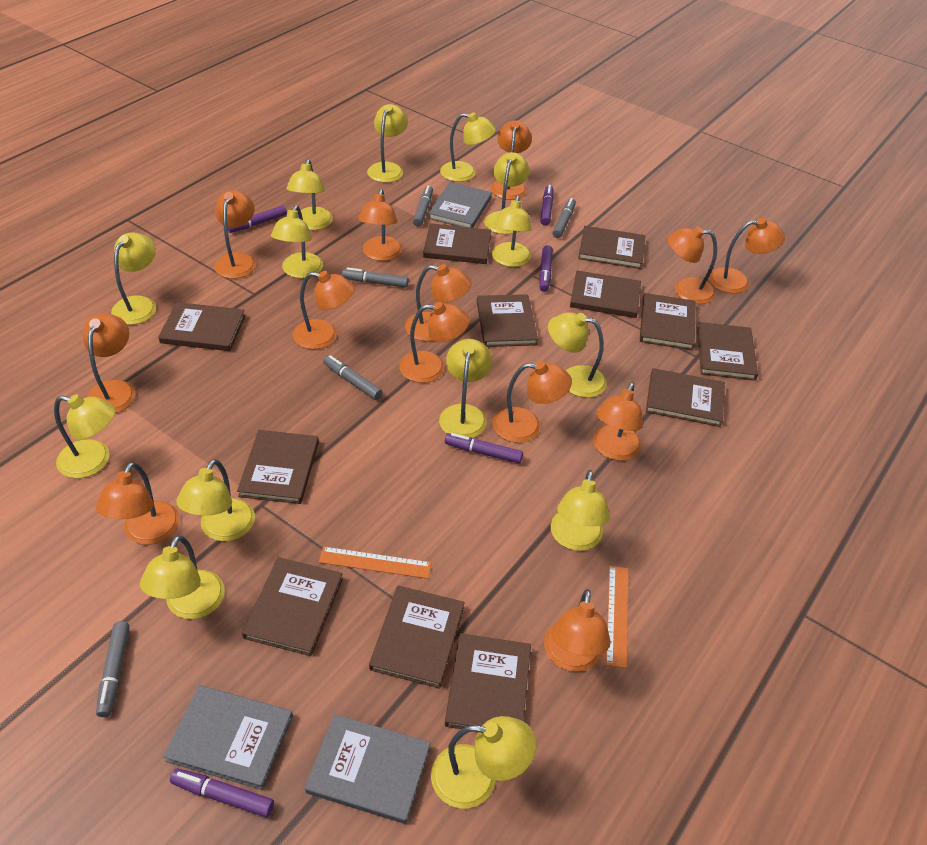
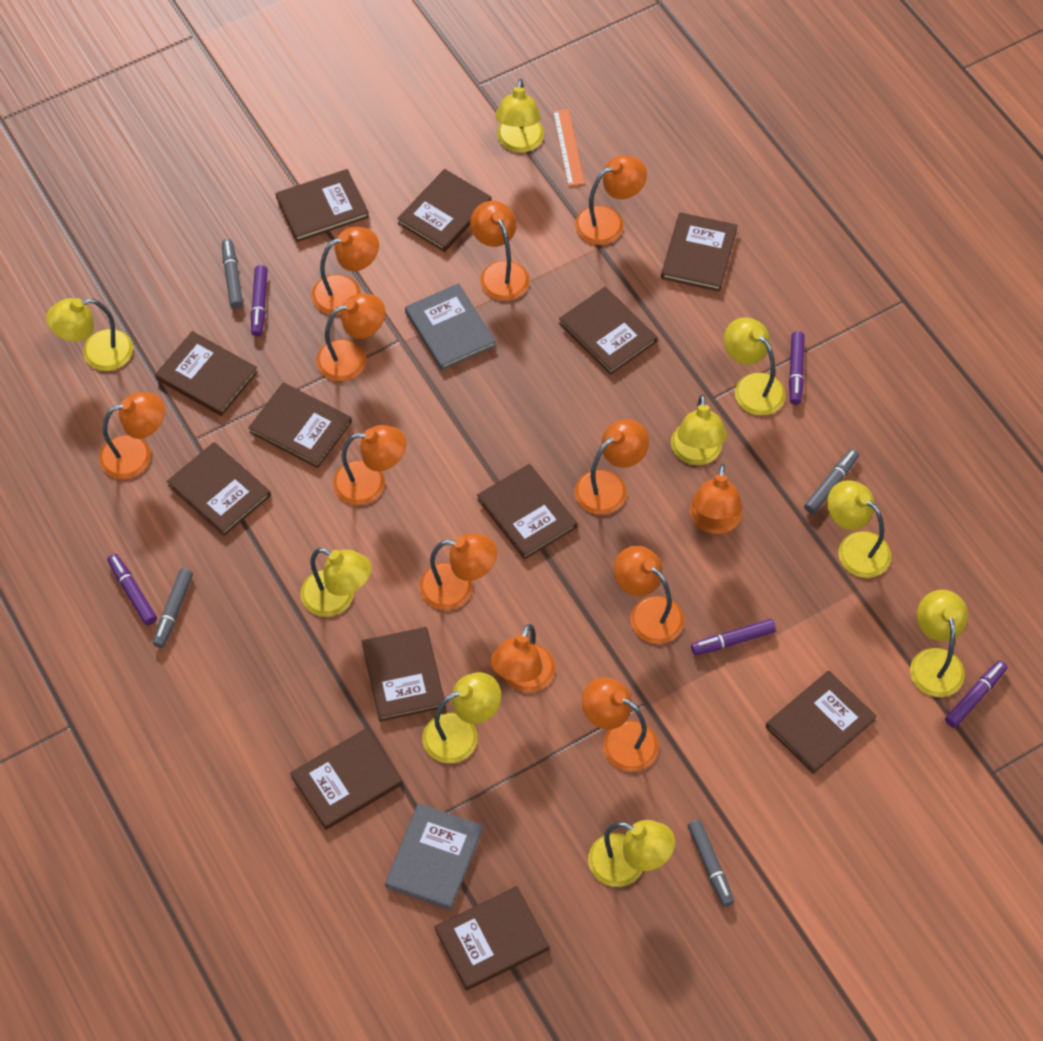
grey book: 3 -> 2
grey marker: 5 -> 4
orange lamp: 13 -> 12
orange ruler: 2 -> 1
yellow lamp: 14 -> 9

